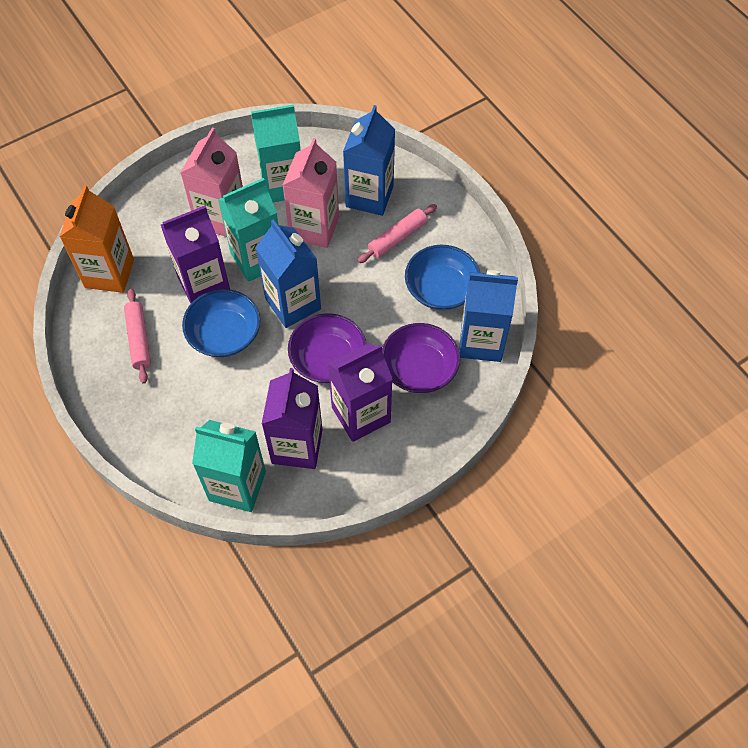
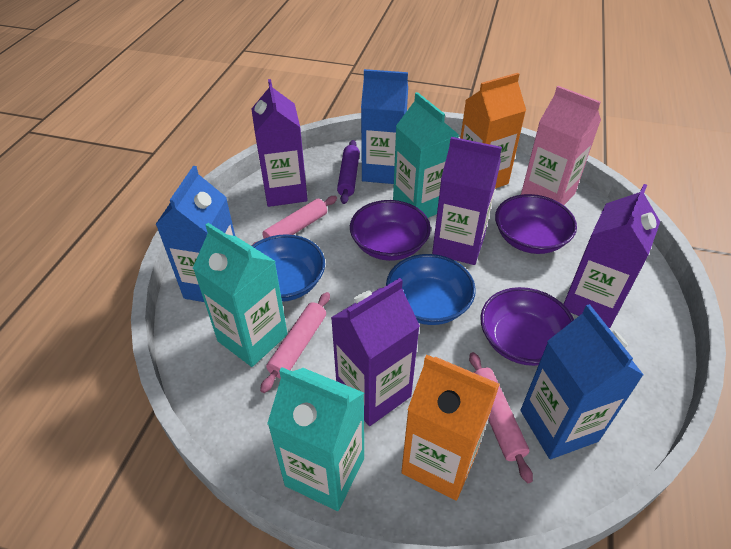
orange carton: 1 -> 2
pink carton: 2 -> 1
pink rolling pin: 2 -> 3
purple bowl: 2 -> 3
purple carton: 3 -> 4
purple rolling pin: 0 -> 1

